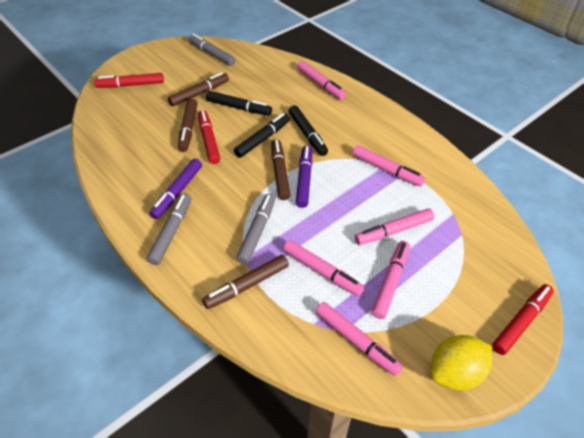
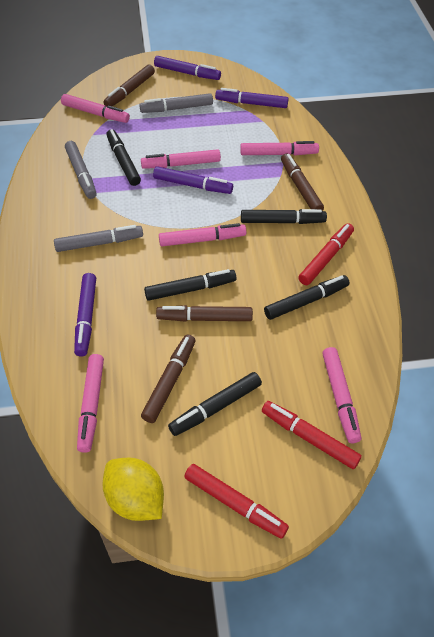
black marker: 3 -> 5
purple marker: 2 -> 4

